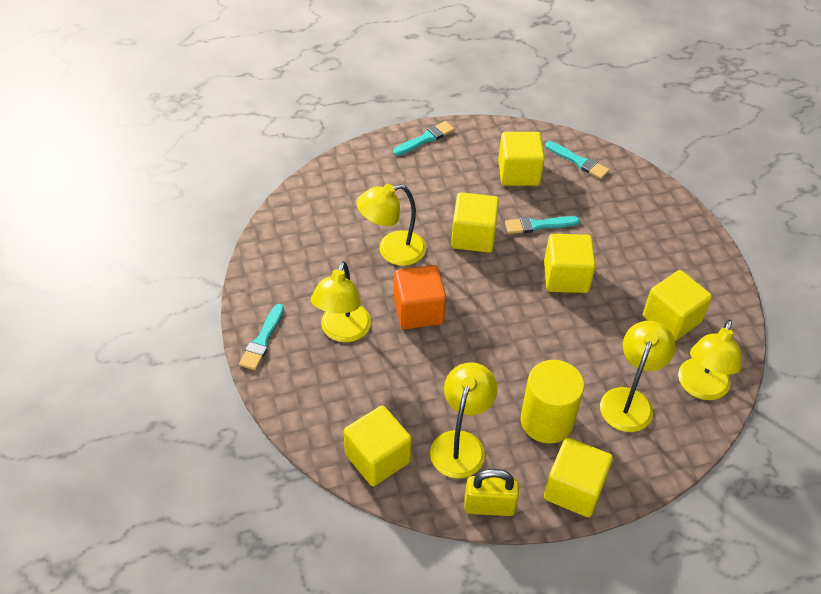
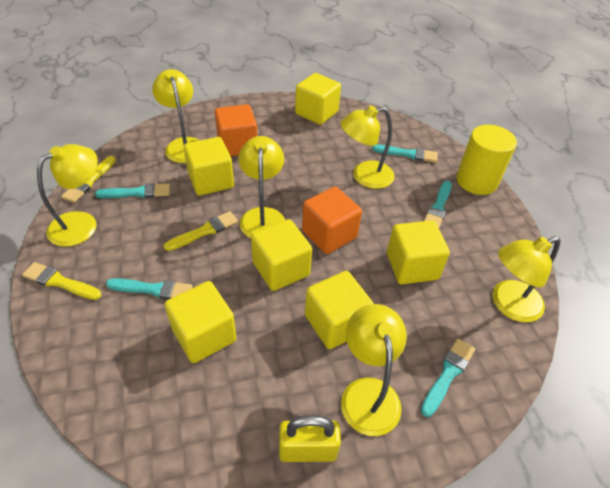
orange cube: 1 -> 2
turquoise brush: 4 -> 5
yellow brush: 0 -> 3
yellow lamp: 5 -> 6

